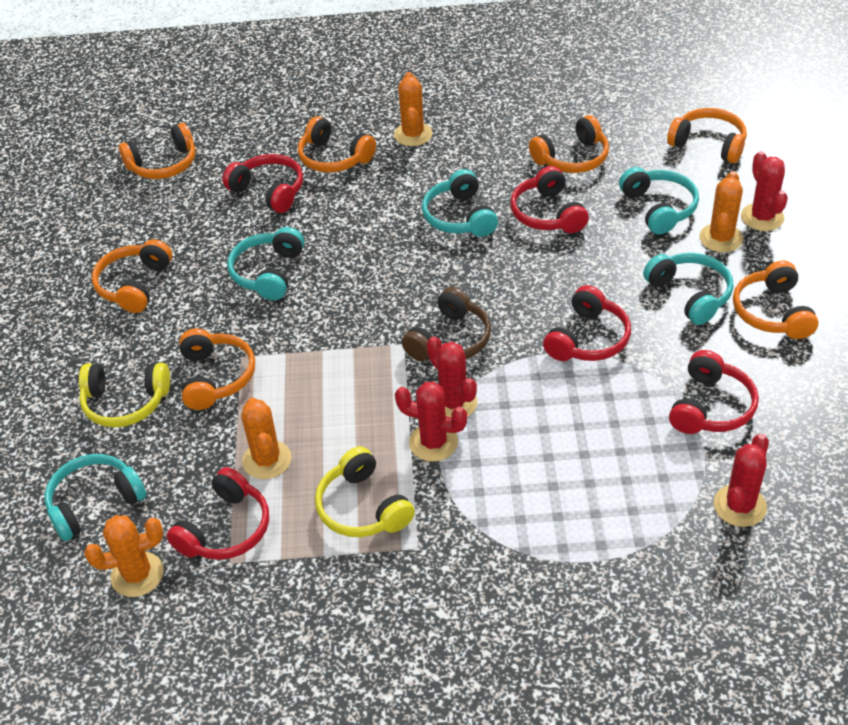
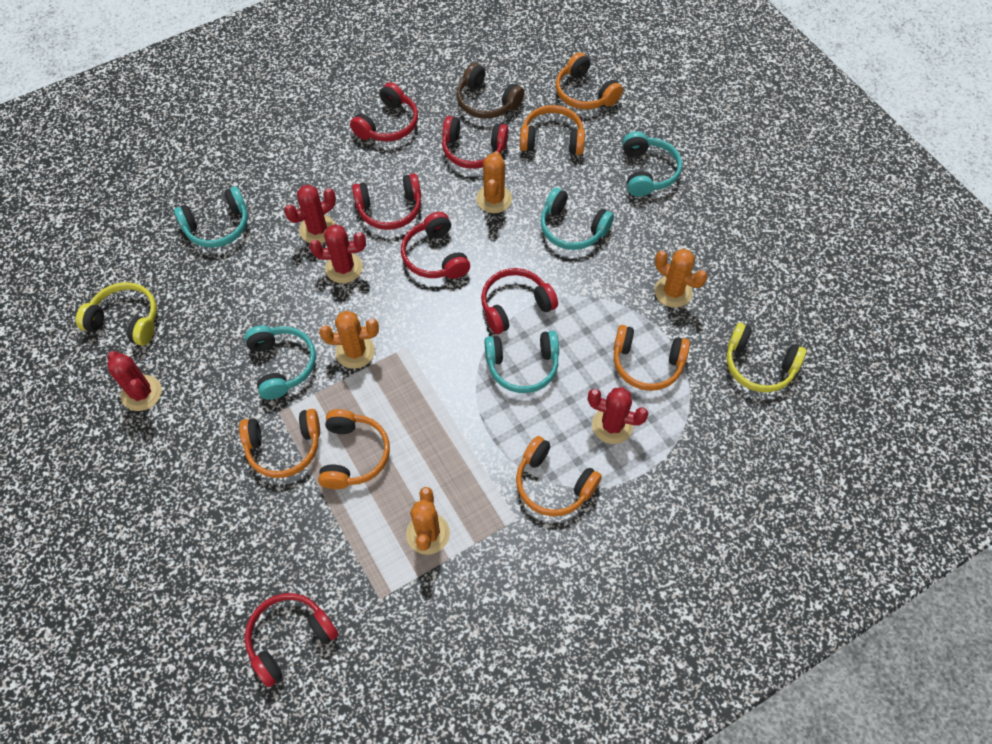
orange headphones: 7 -> 6
red headphones: 5 -> 6

